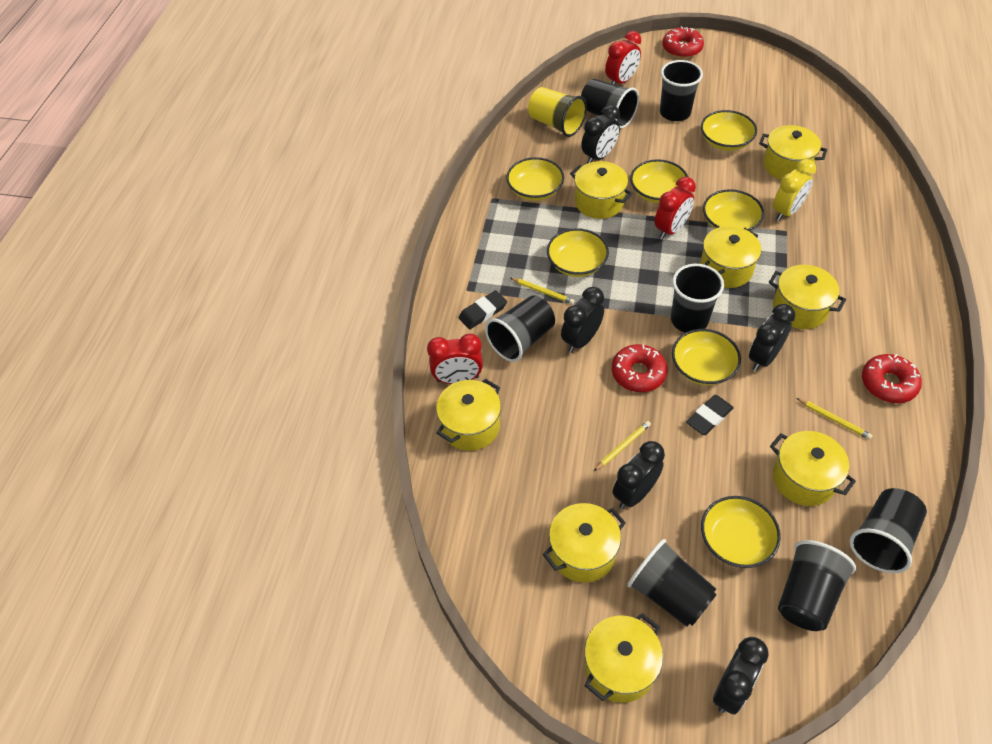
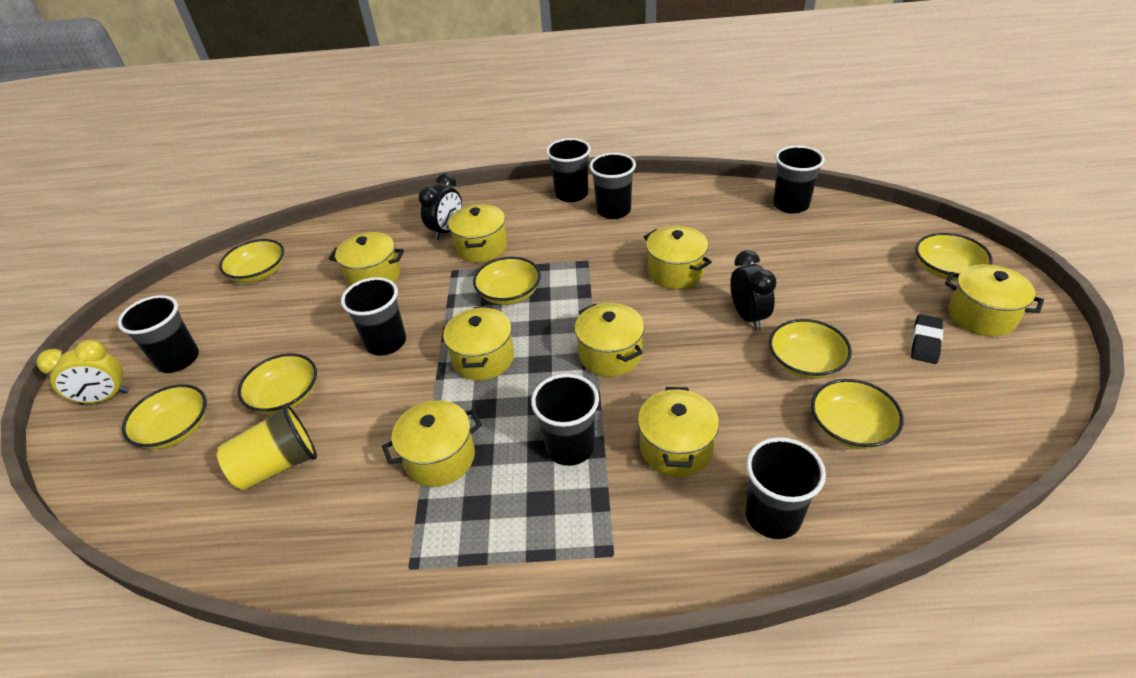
black clock: 5 -> 2
black eraser: 2 -> 1
red clock: 3 -> 0
red donut: 3 -> 0
yellow pencil: 3 -> 0

